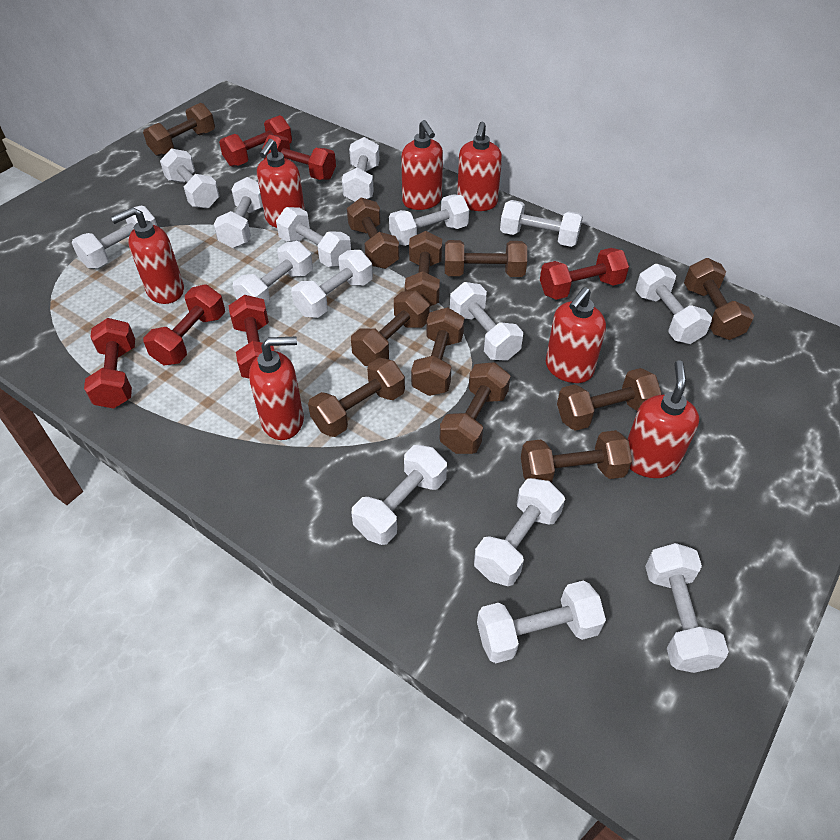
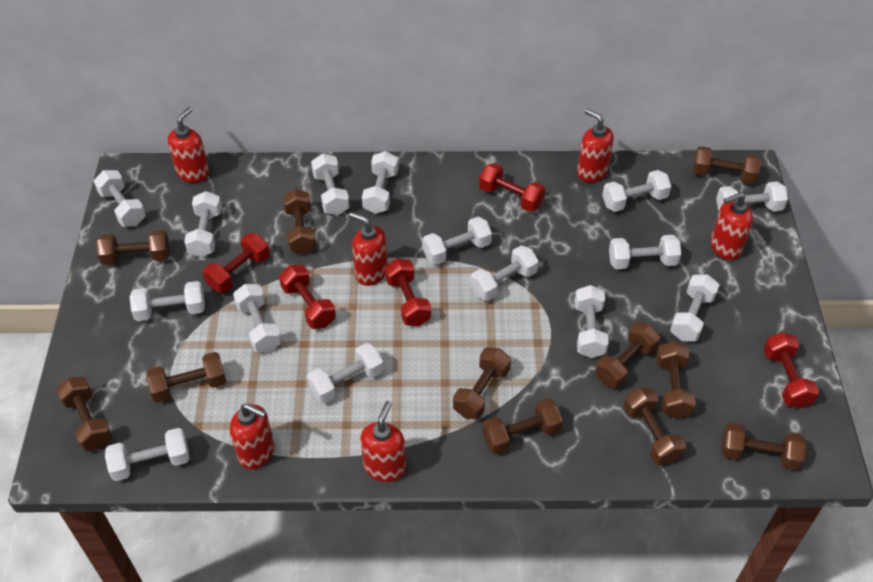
red dumbbell: 6 -> 5
red soap dispenser: 7 -> 6

